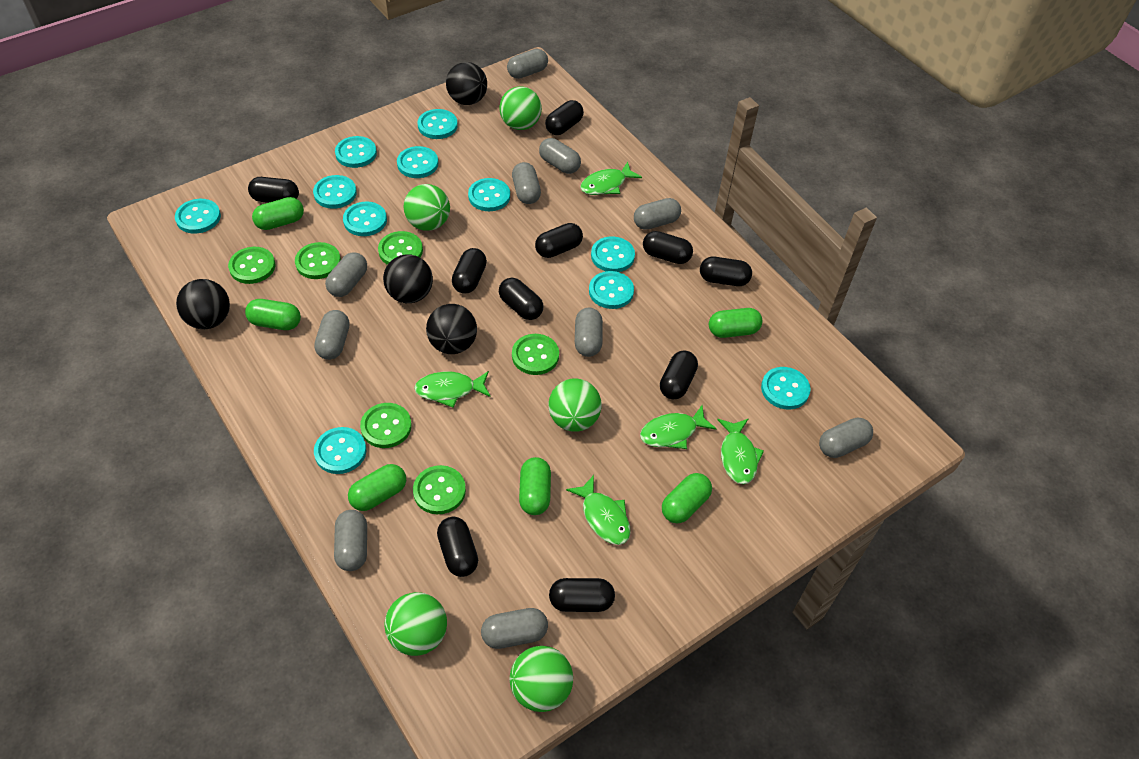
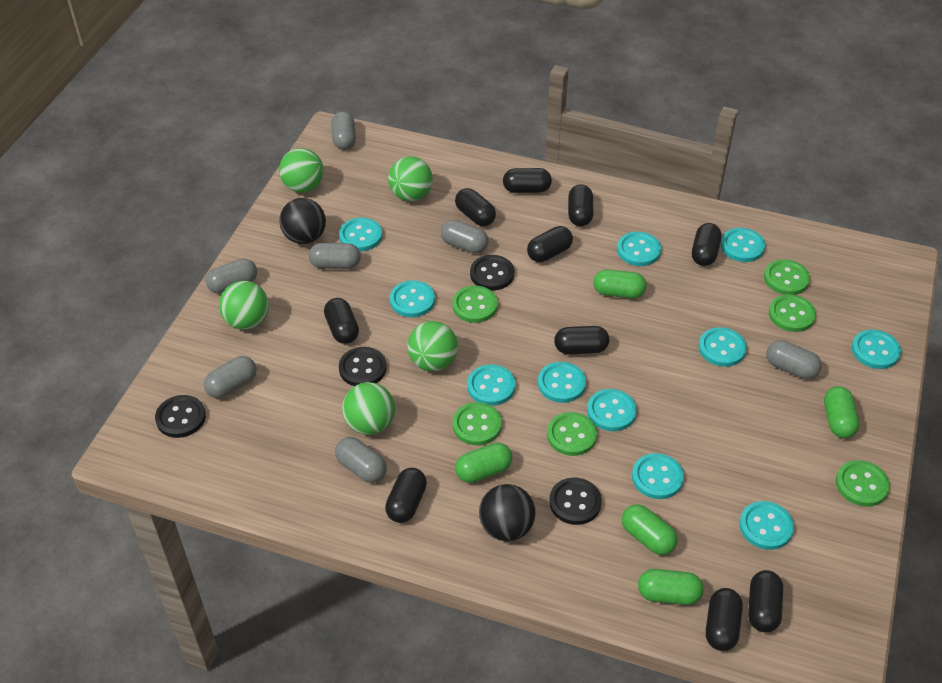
black ball: 4 -> 2
black button: 0 -> 4
green capsule: 6 -> 5
green fish: 5 -> 0
grey capsule: 10 -> 7

